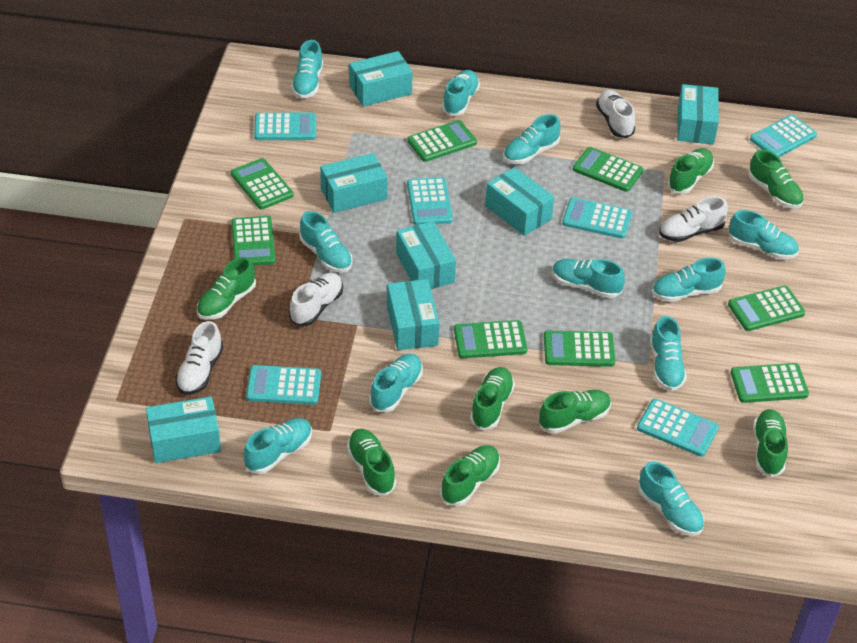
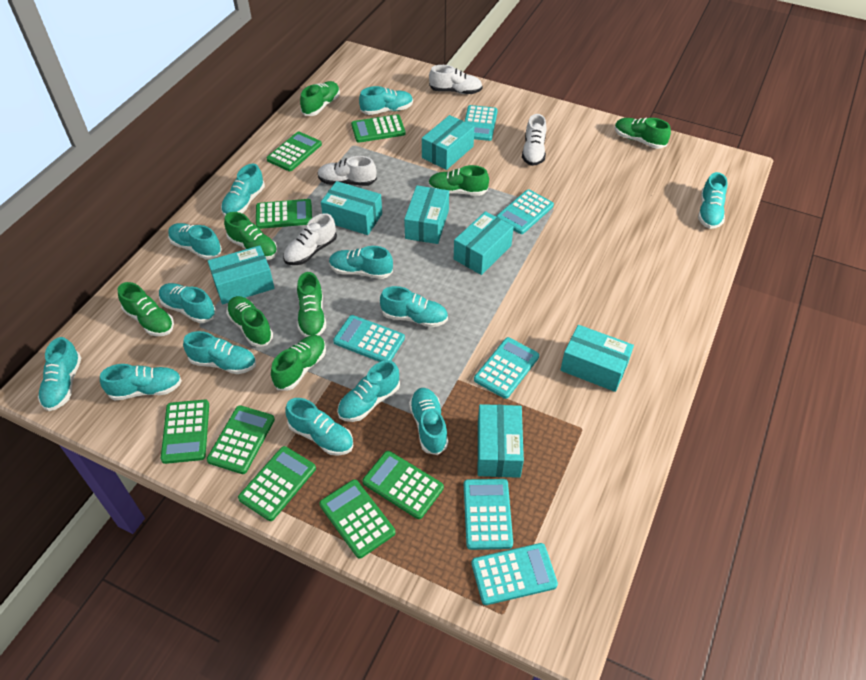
turquoise shoe: 11 -> 13

